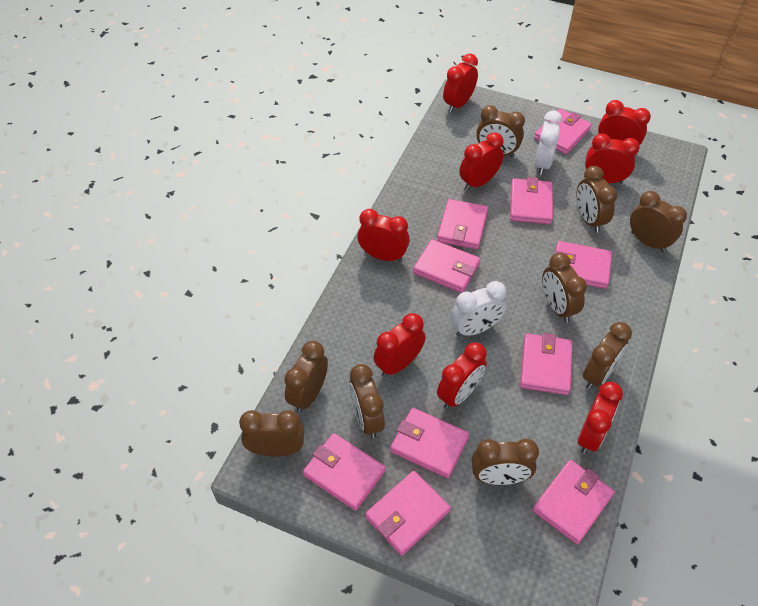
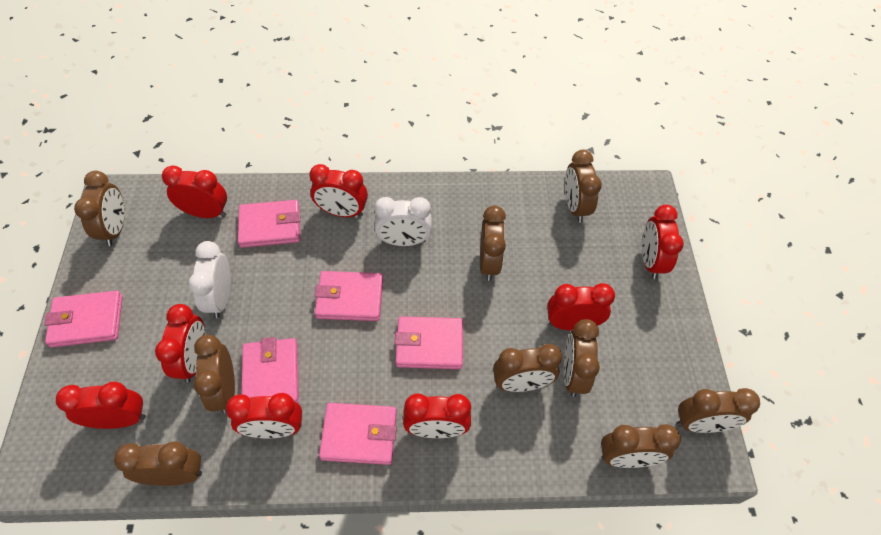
pink wallet: 10 -> 6

